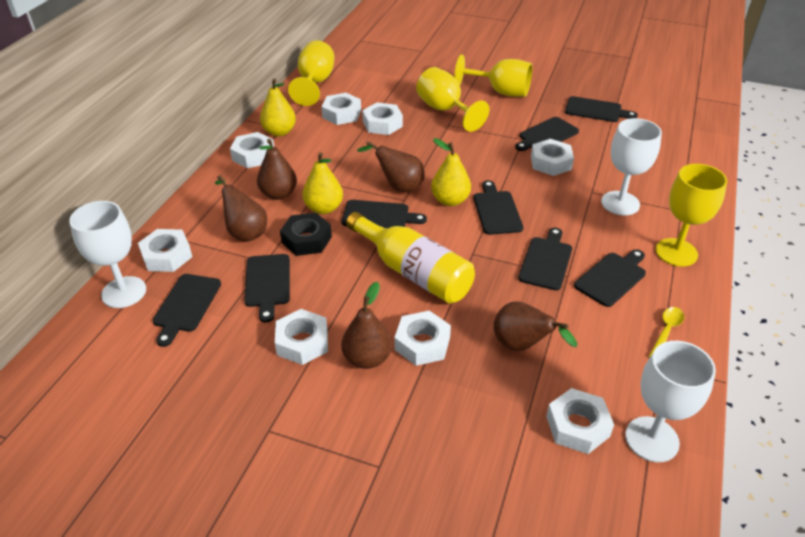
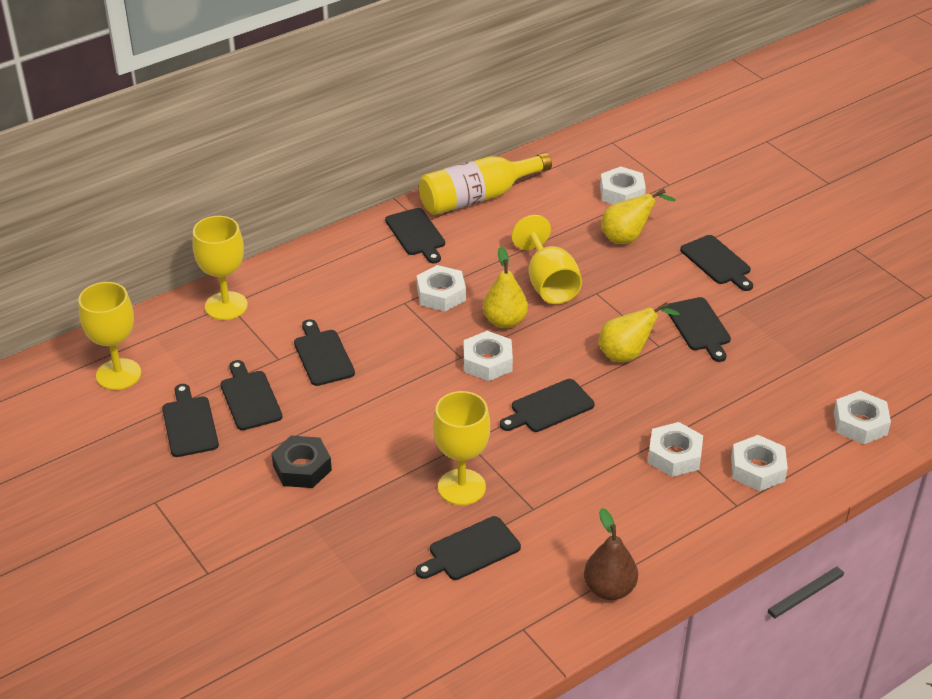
brown pear: 5 -> 1
white goblet: 3 -> 0
white nut: 8 -> 6
yellow spoon: 1 -> 0

